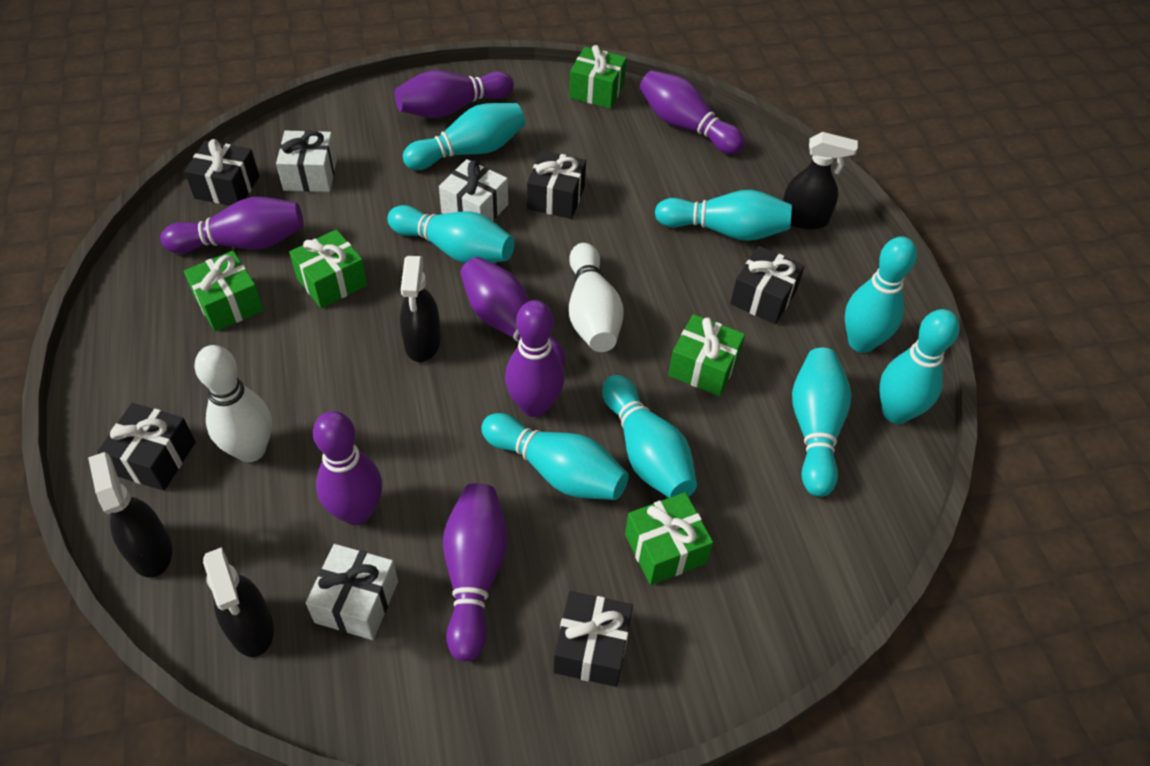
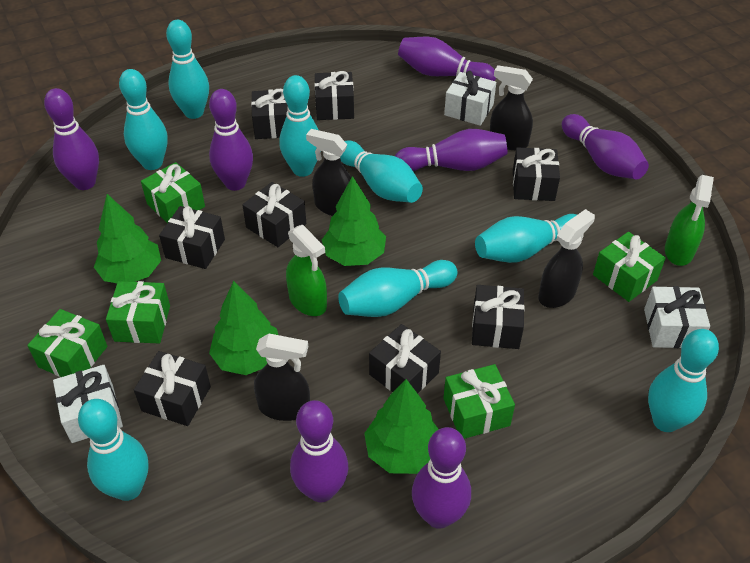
black gift: 5 -> 8
green spray bottle: 0 -> 2
green tree: 0 -> 4
white bowling pin: 2 -> 0

